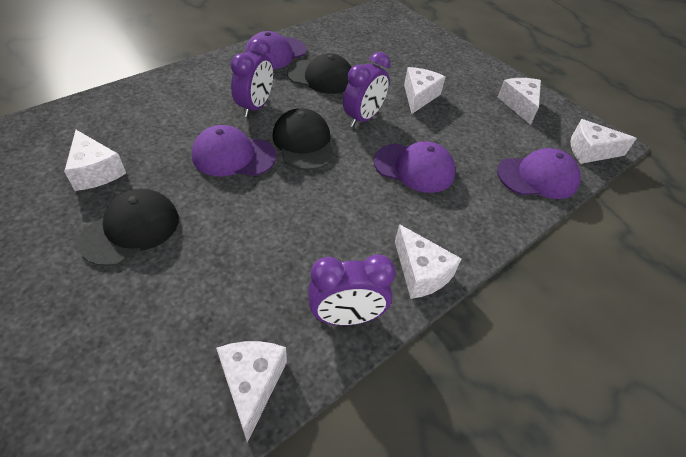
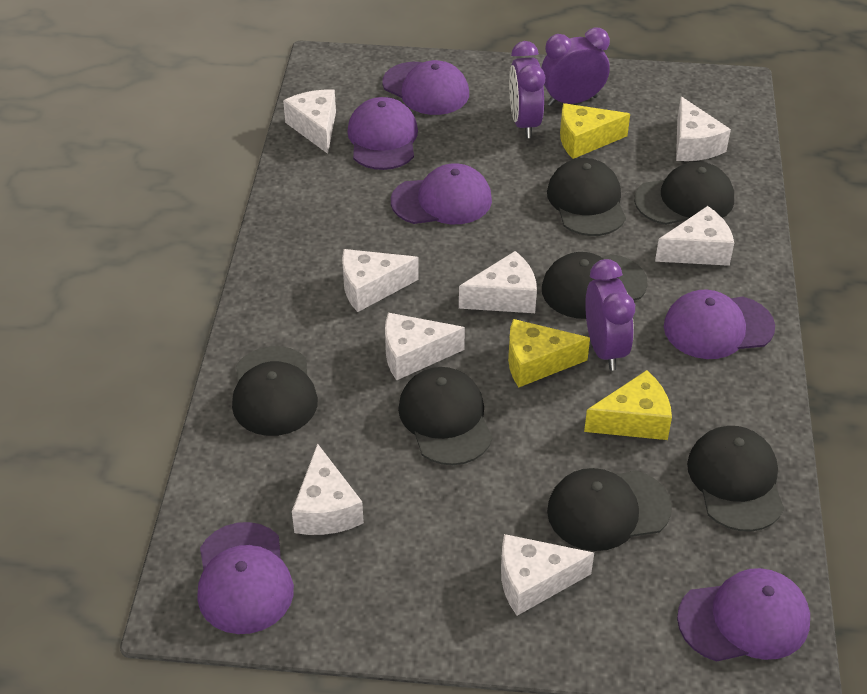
black cap: 3 -> 7
purple cap: 4 -> 6
white cheese: 6 -> 8
yellow cheese: 0 -> 3

